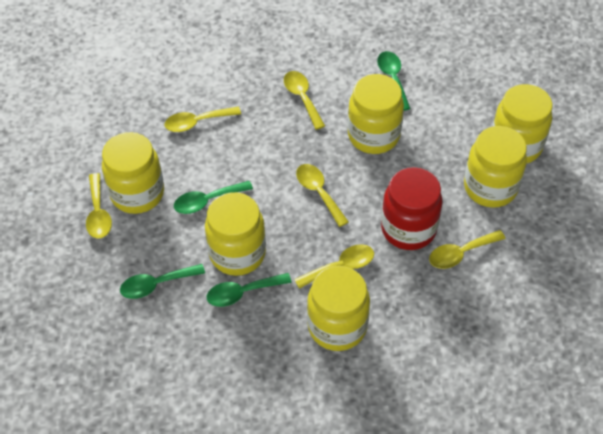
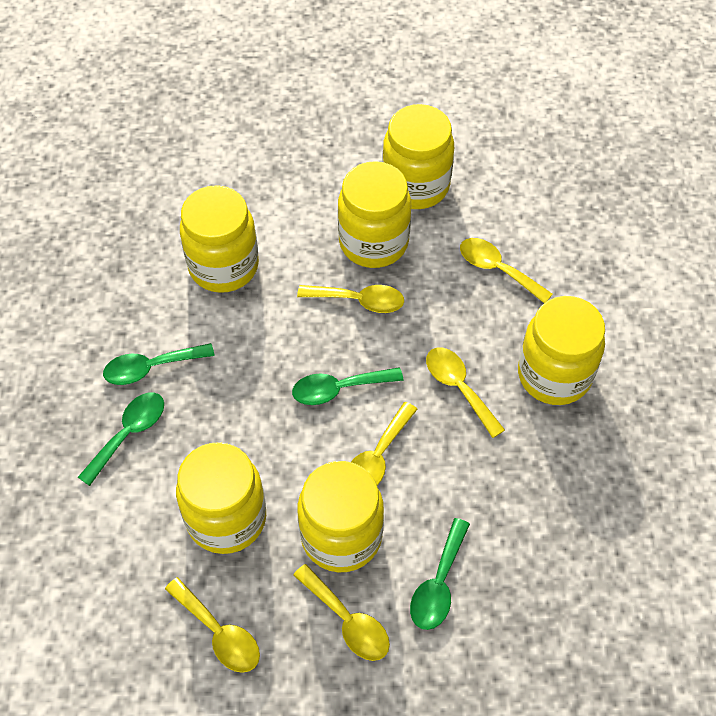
red jar: 1 -> 0

